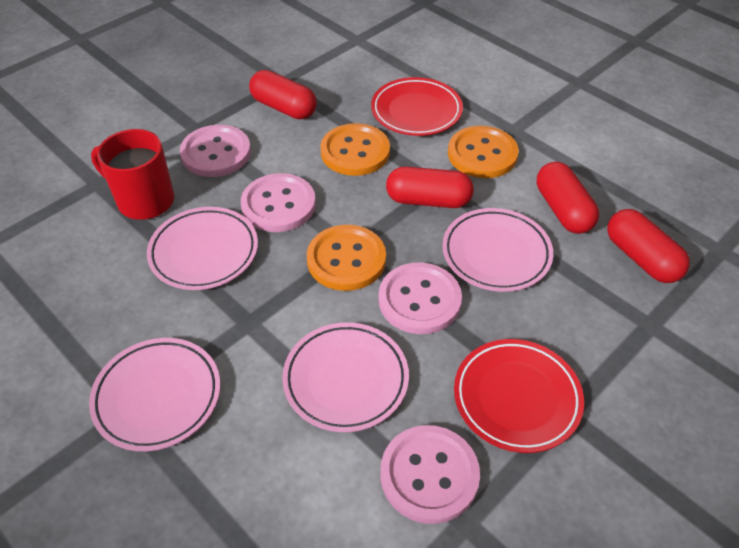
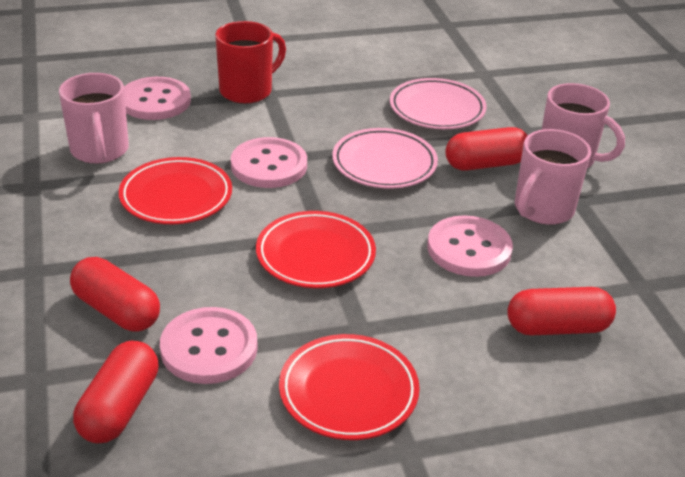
orange button: 3 -> 0
pink mug: 0 -> 3
pink plate: 4 -> 2
red plate: 2 -> 3

